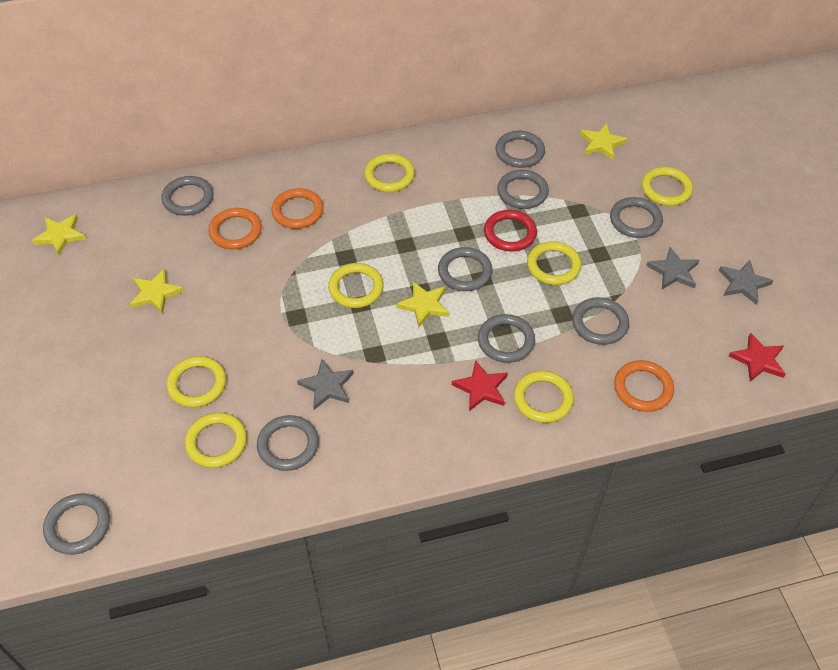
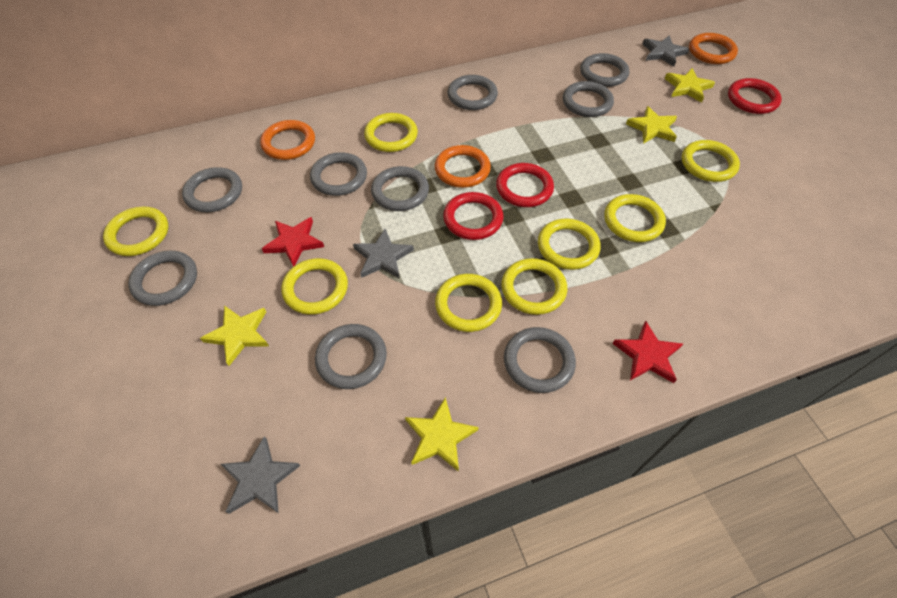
red ring: 1 -> 3
yellow ring: 7 -> 8

